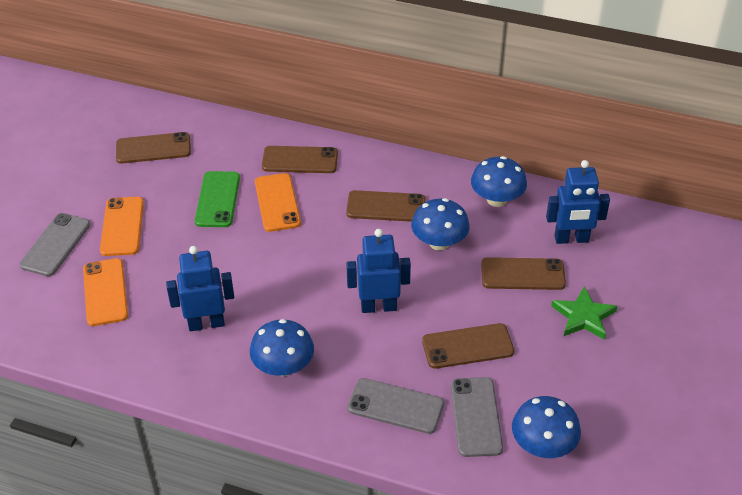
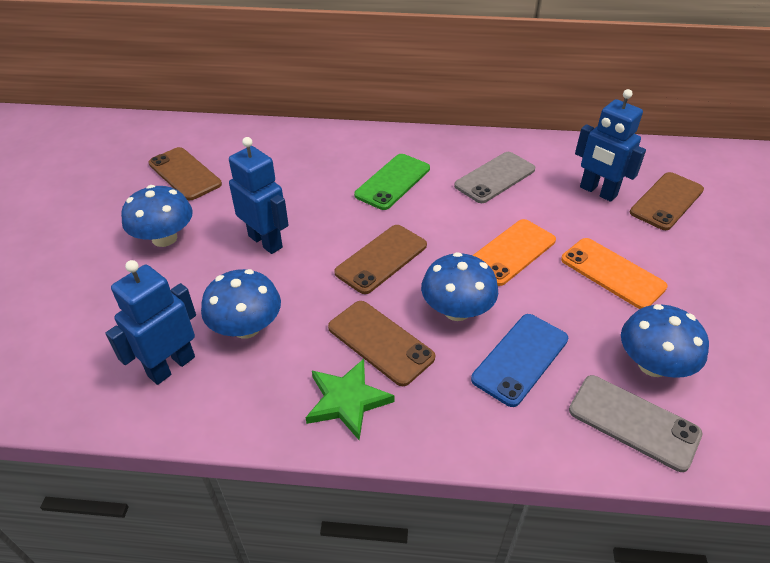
blue phone: 0 -> 1
brown phone: 5 -> 4
grey phone: 3 -> 2
orange phone: 3 -> 2

